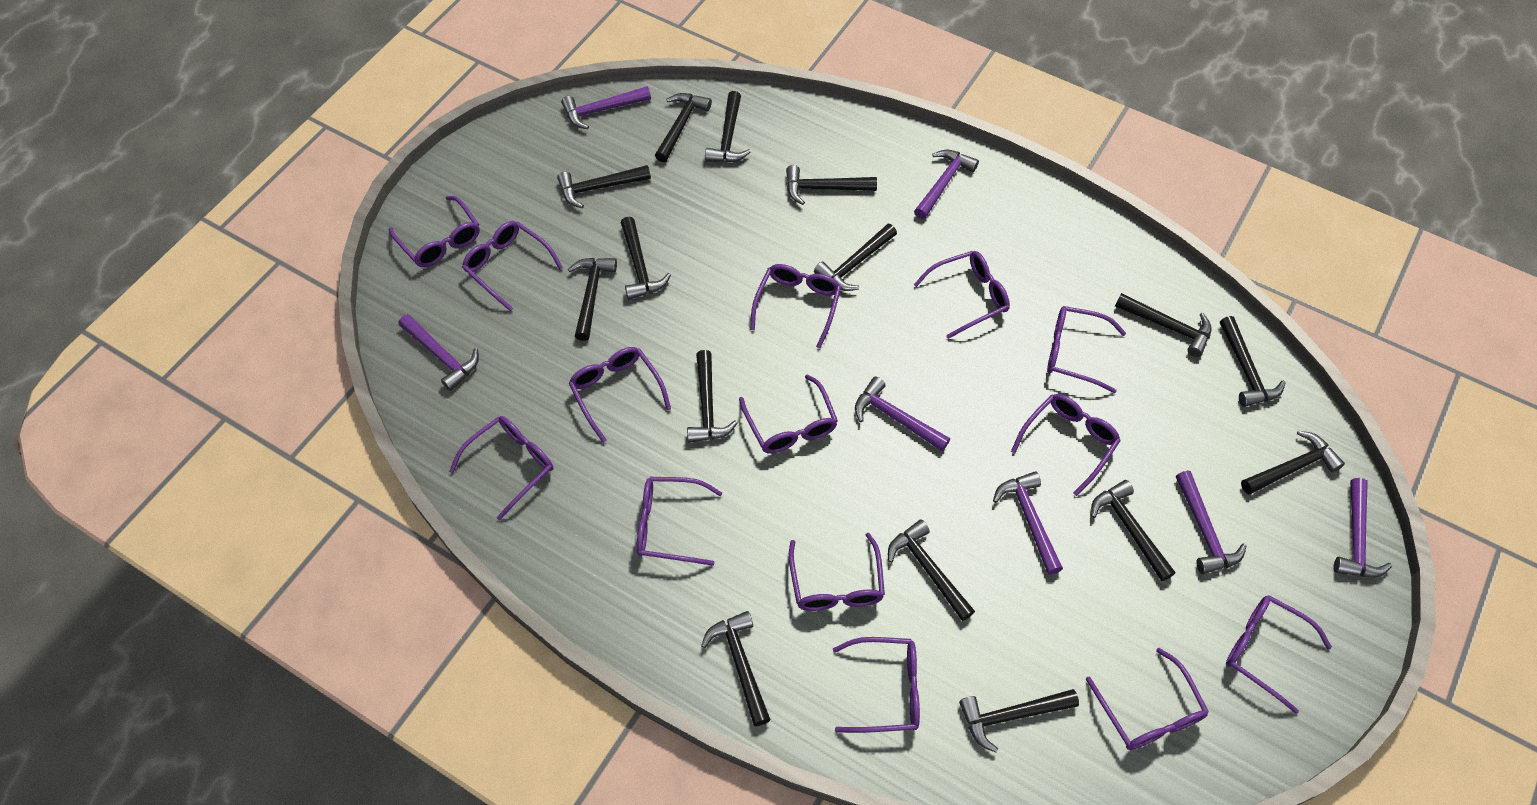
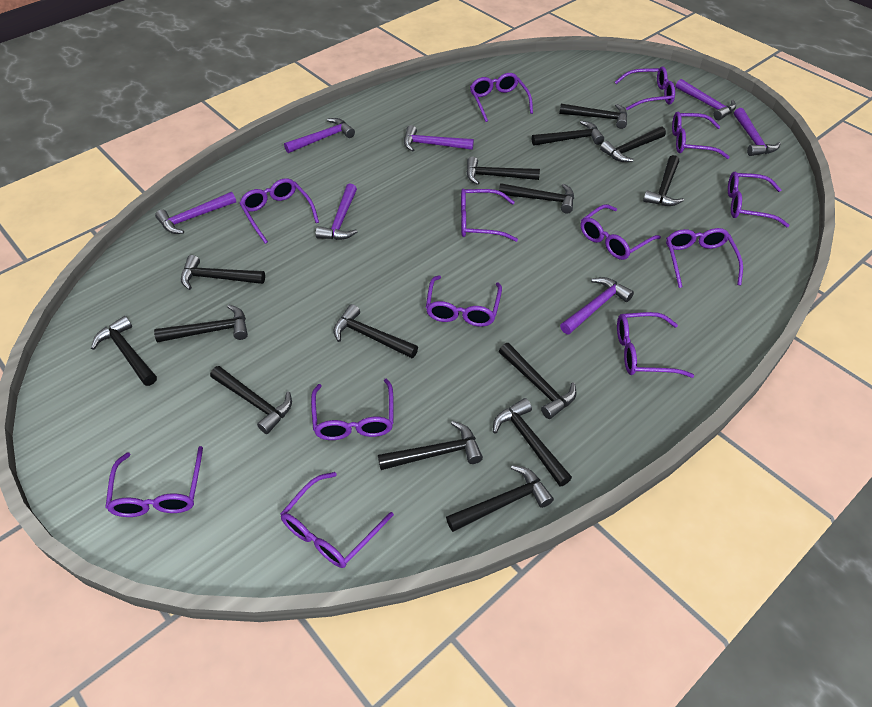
purple glasses: 14 -> 13

